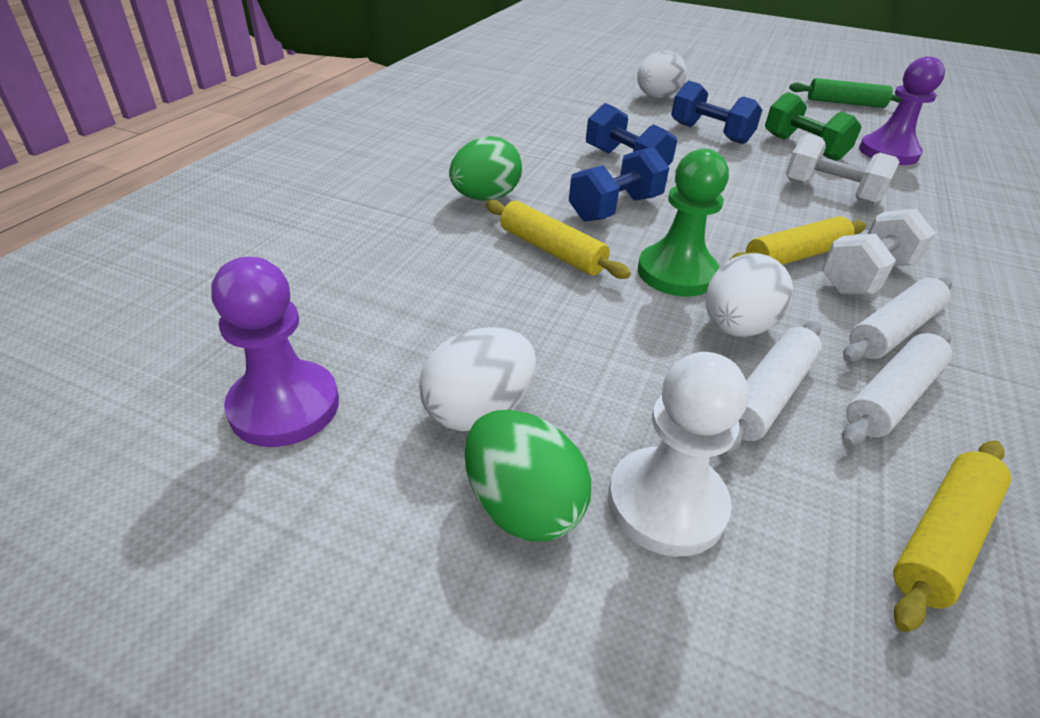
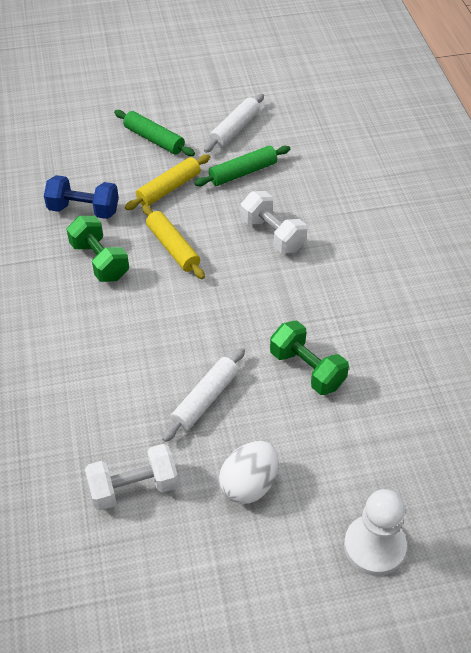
blue dumbbell: 3 -> 1
green dumbbell: 1 -> 2
green egg: 2 -> 0
green pawn: 1 -> 0
green rolling pin: 1 -> 2
purple pawn: 2 -> 0
white egg: 3 -> 1
white rolling pin: 3 -> 2
yellow rolling pin: 3 -> 2

